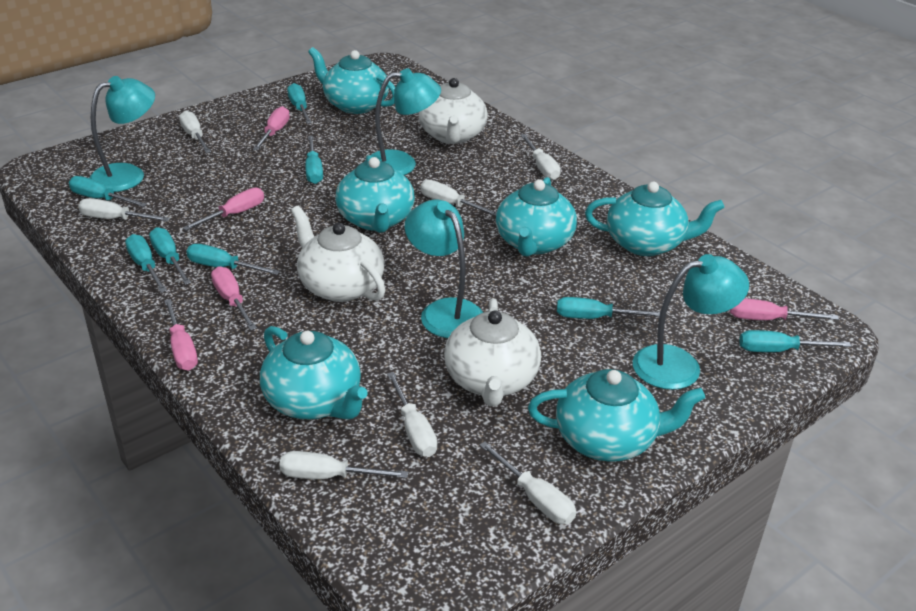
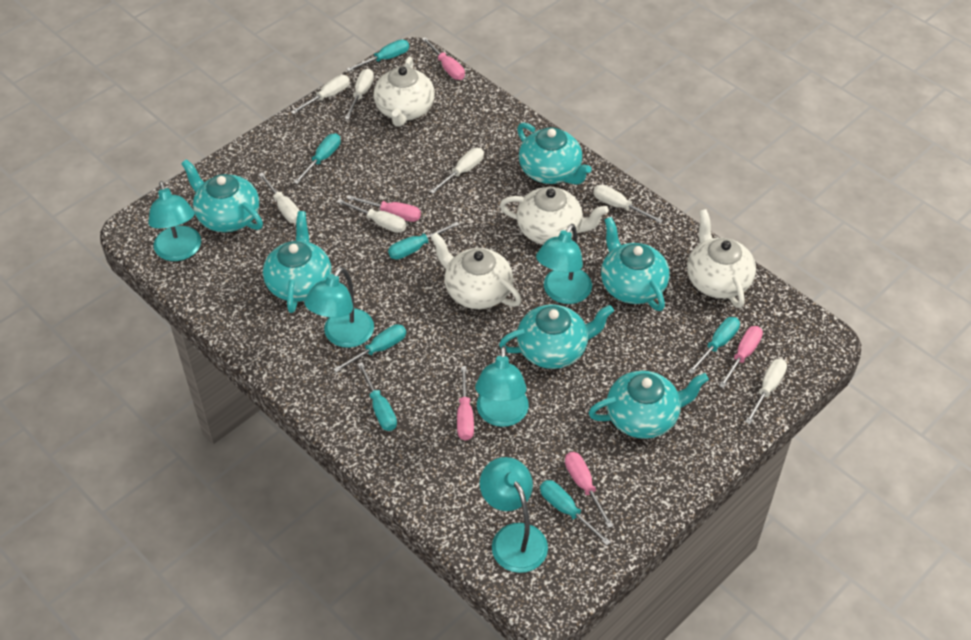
turquoise lamp: 4 -> 5
turquoise screwdriver: 8 -> 7
white teapot: 3 -> 4

